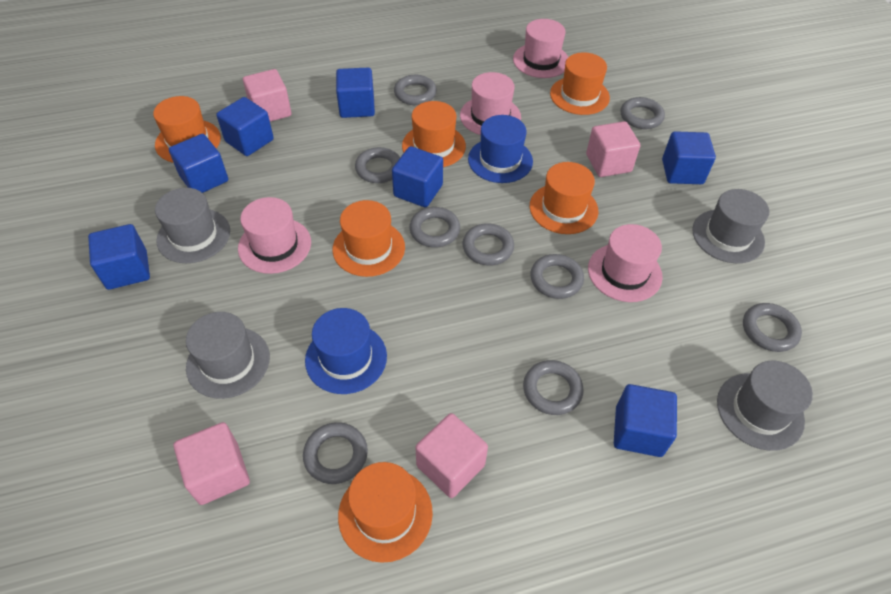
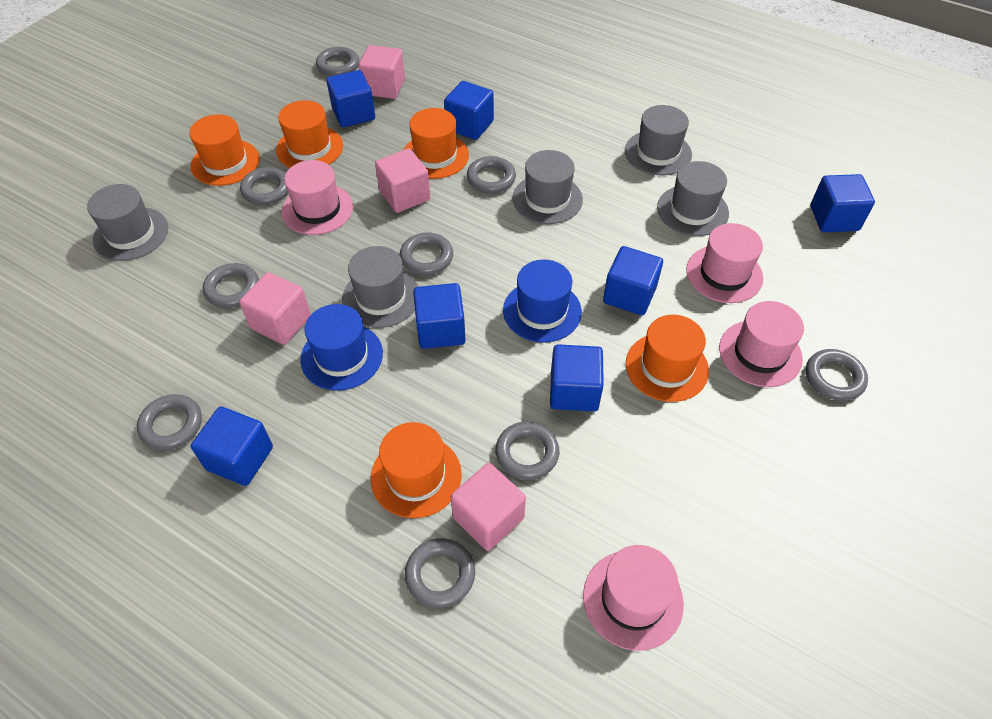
grey hat: 4 -> 5
orange hat: 6 -> 5

